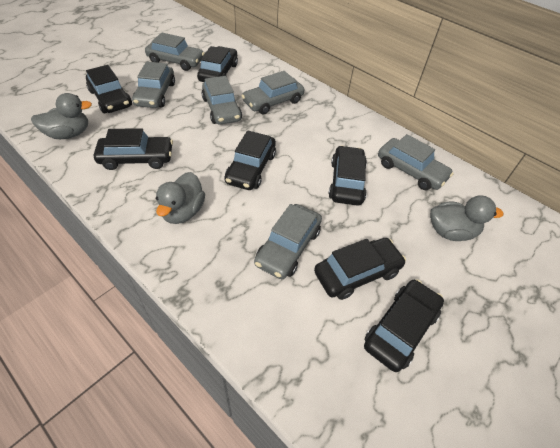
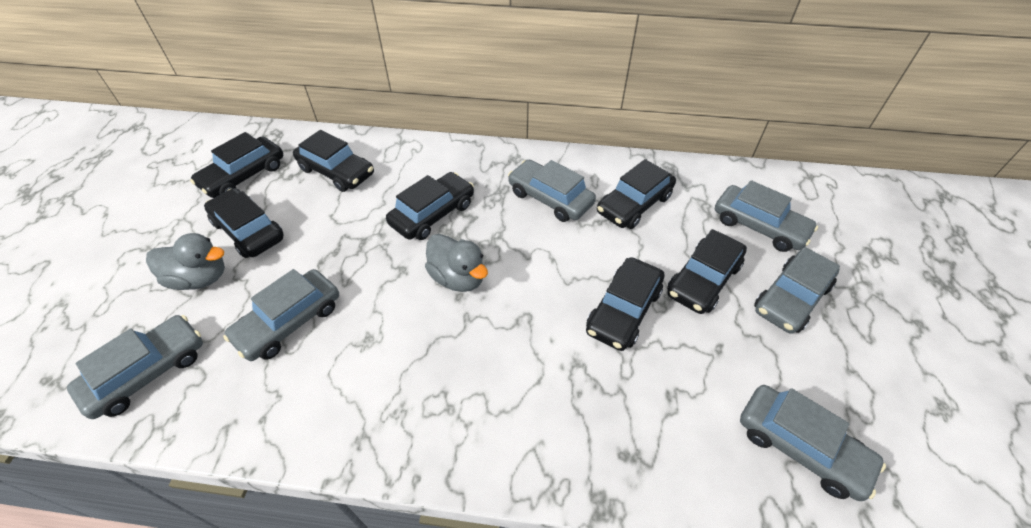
grey duck: 3 -> 2

